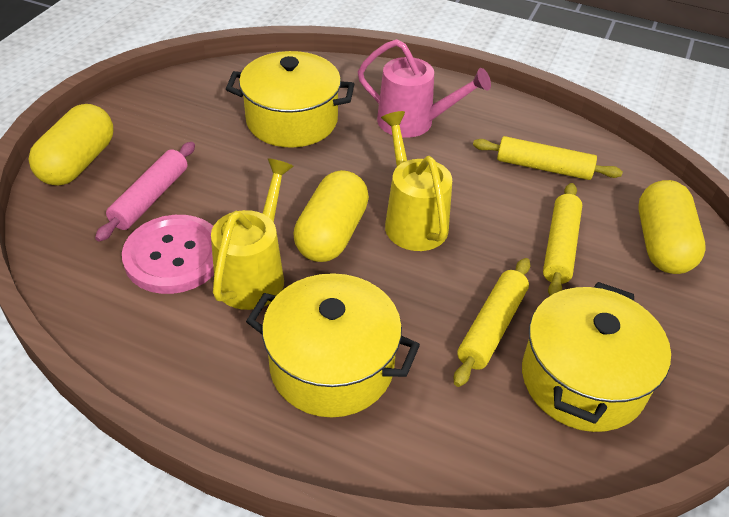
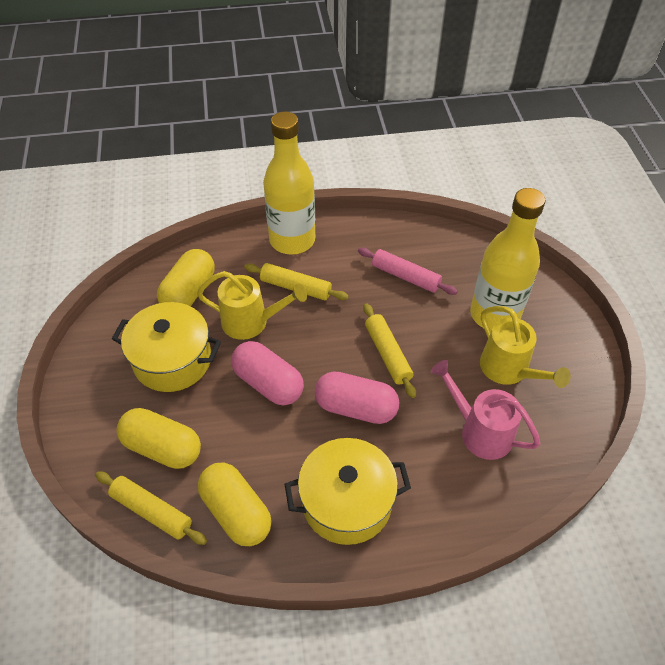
pink button: 1 -> 0
pink capsule: 0 -> 2
yellow bottle: 0 -> 2
yellow pot: 3 -> 2

